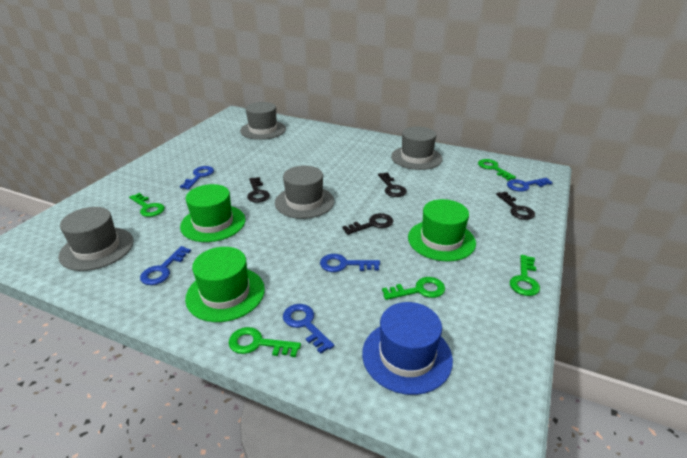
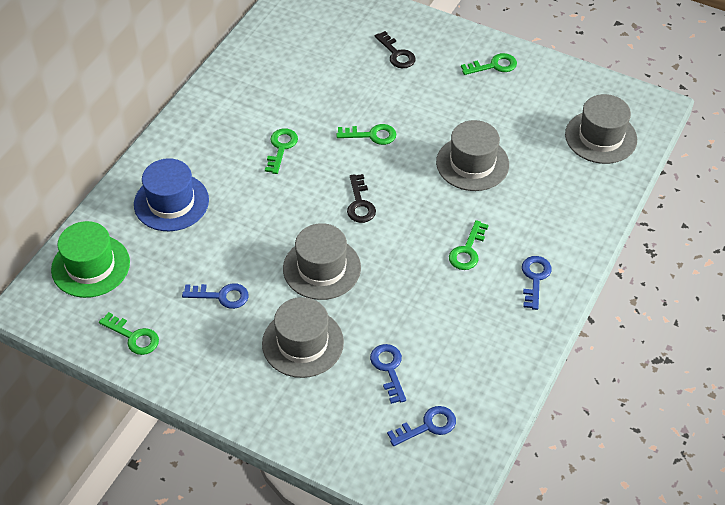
black key: 4 -> 2
blue key: 5 -> 4
green hat: 3 -> 1

